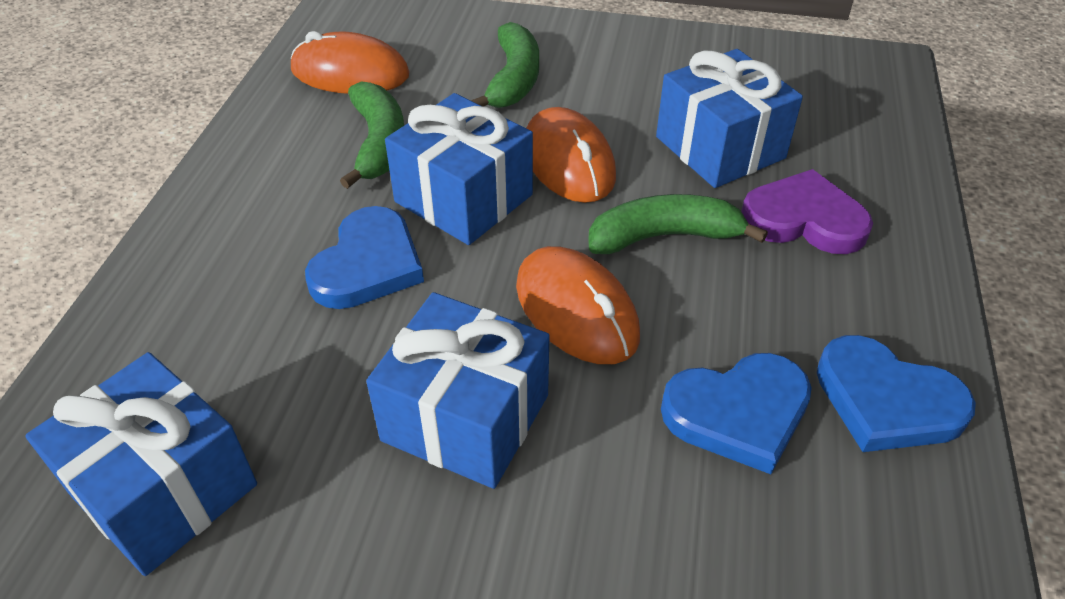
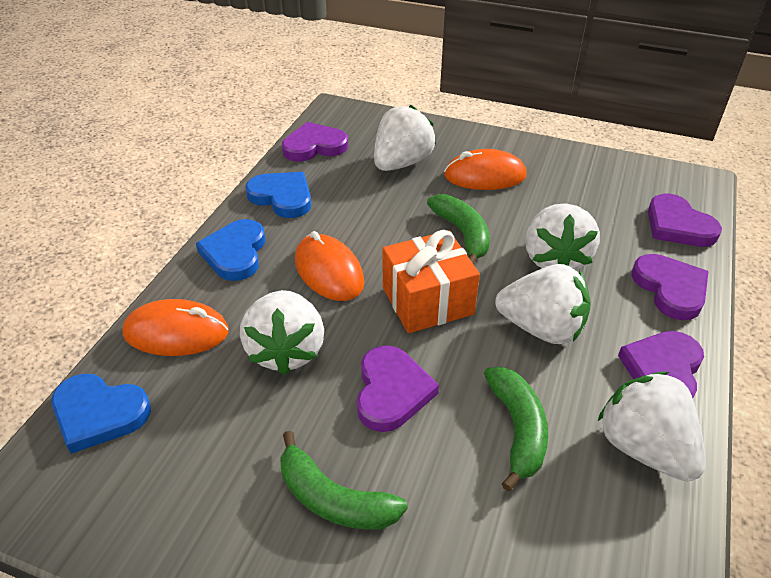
blue gift: 4 -> 0
orange gift: 0 -> 1
purple heart: 1 -> 5
white strawberry: 0 -> 5

